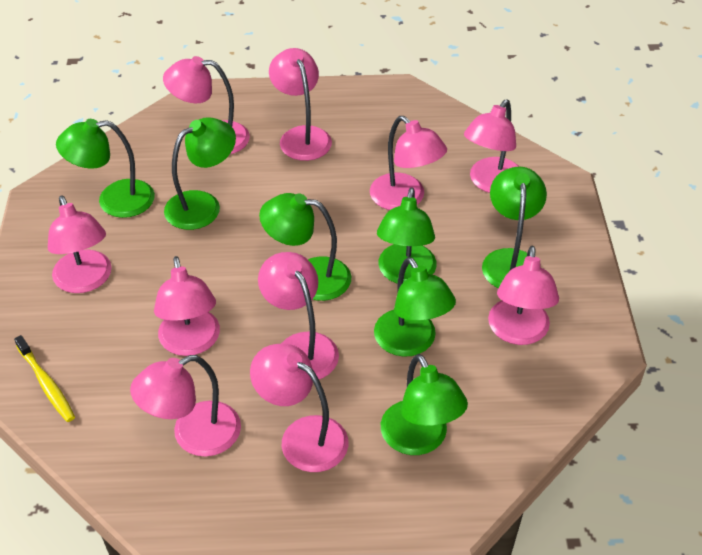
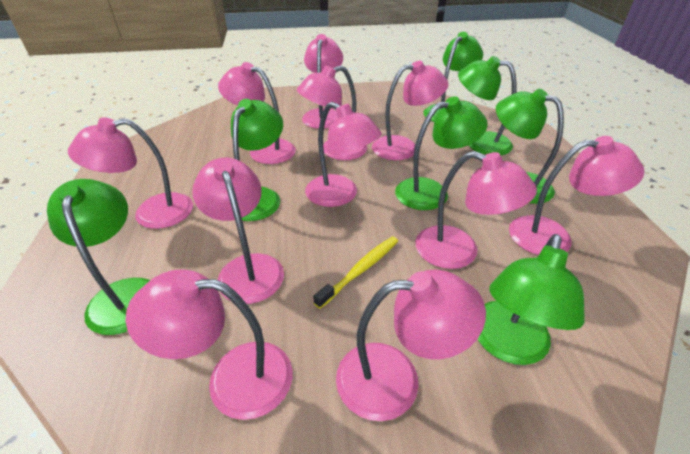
pink lamp: 10 -> 11

